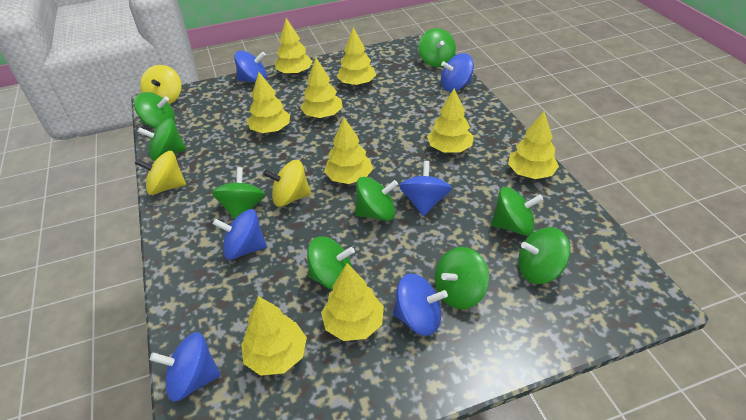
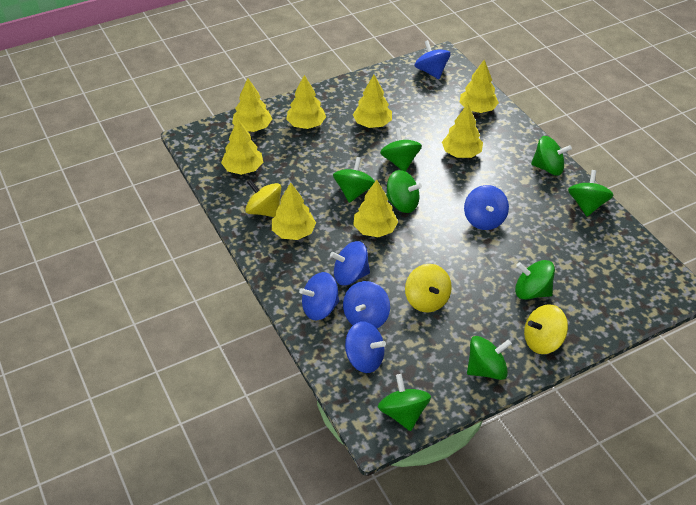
green spinning top: 9 -> 8
yellow tree: 9 -> 8

